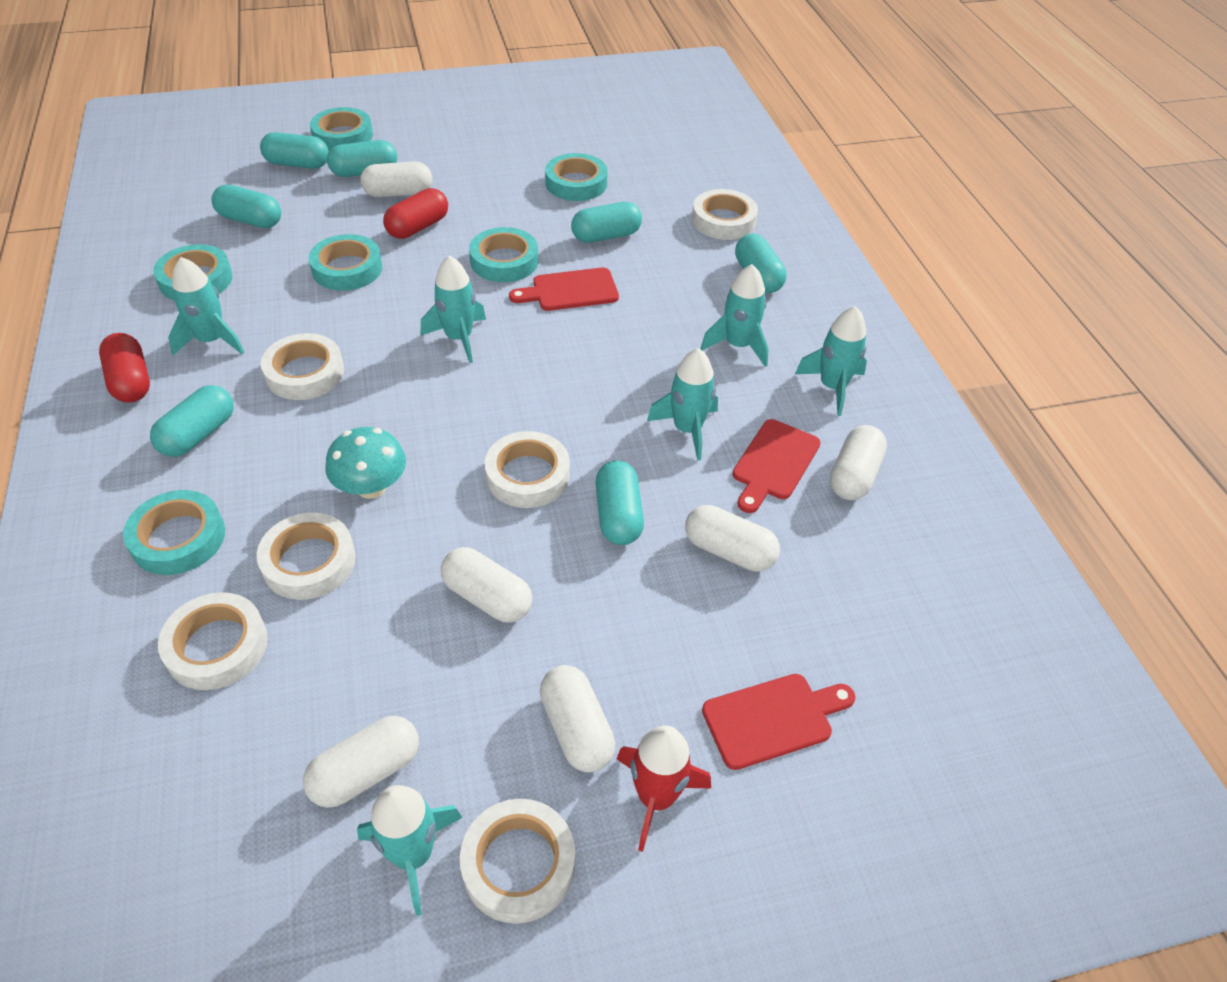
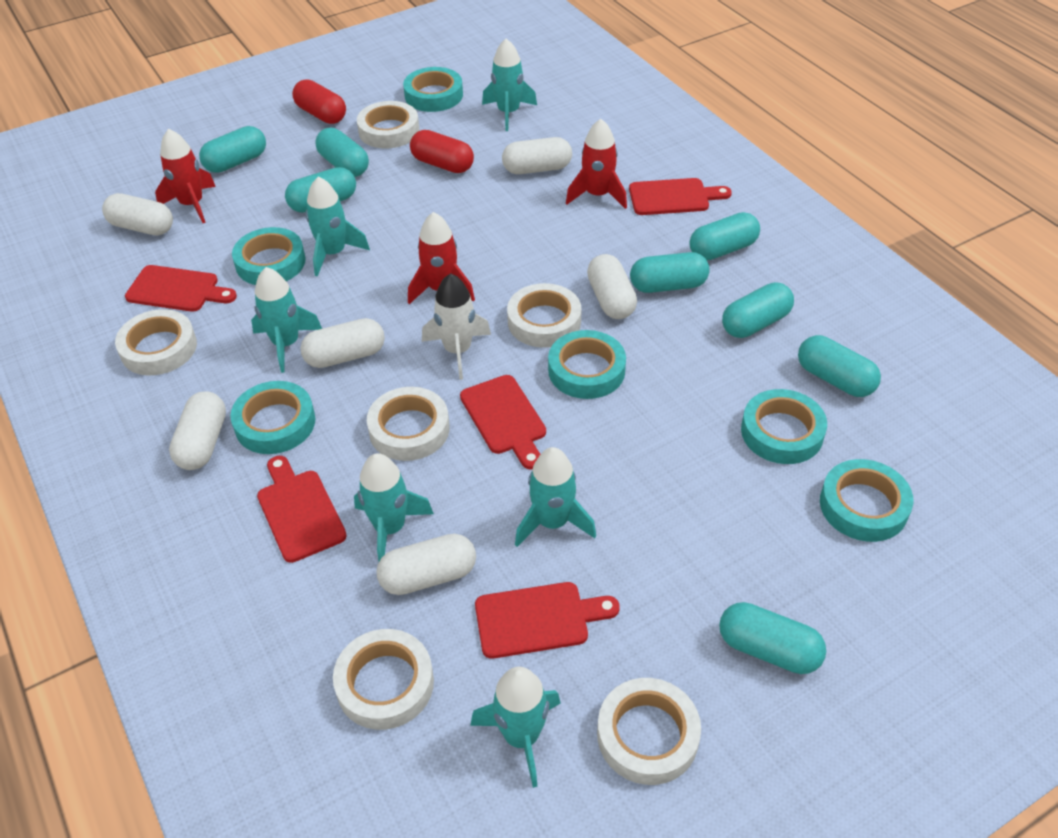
red cutting board: 3 -> 5
red rocket: 1 -> 3
turquoise capsule: 7 -> 8
turquoise mushroom: 1 -> 0
white rocket: 0 -> 1

